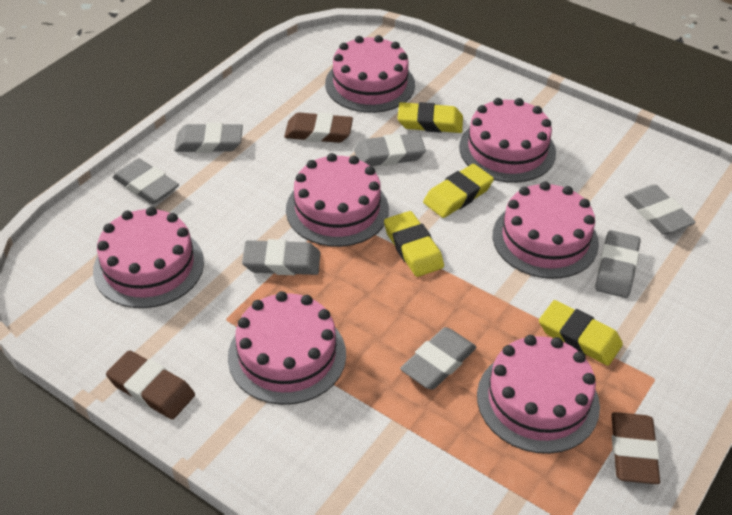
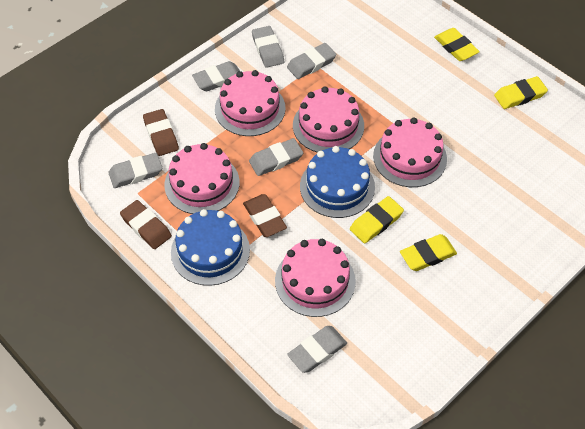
blue cake: 0 -> 2
grey eraser: 7 -> 6
pink cake: 7 -> 5

